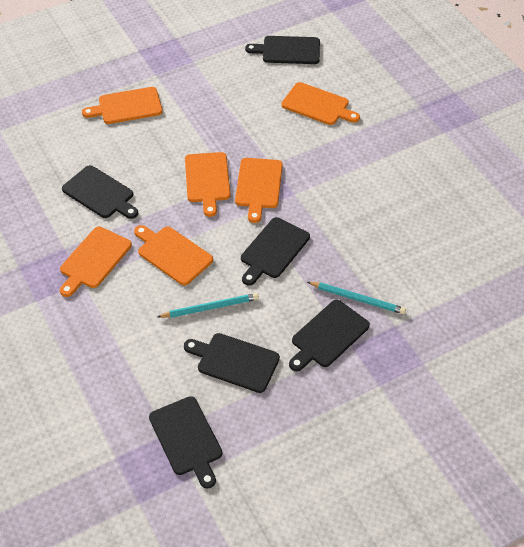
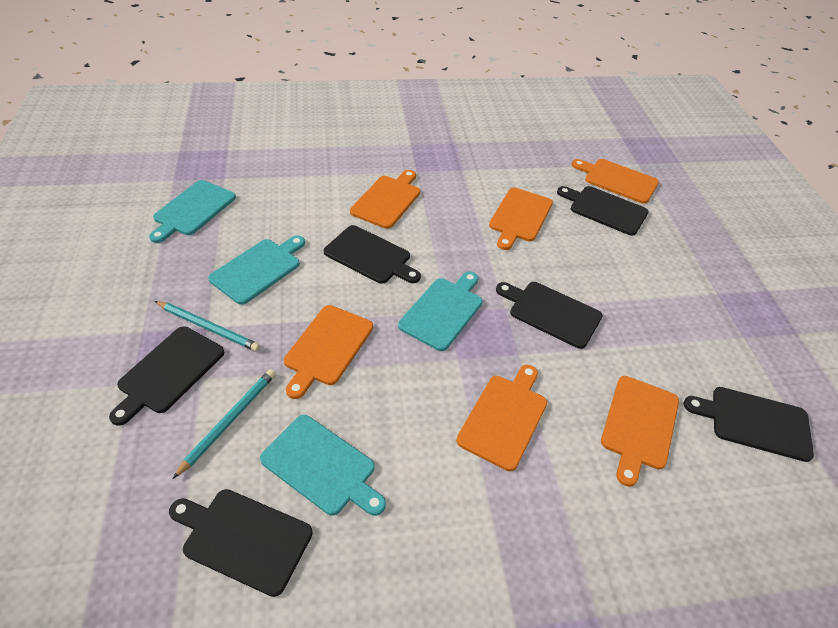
turquoise cutting board: 0 -> 4

